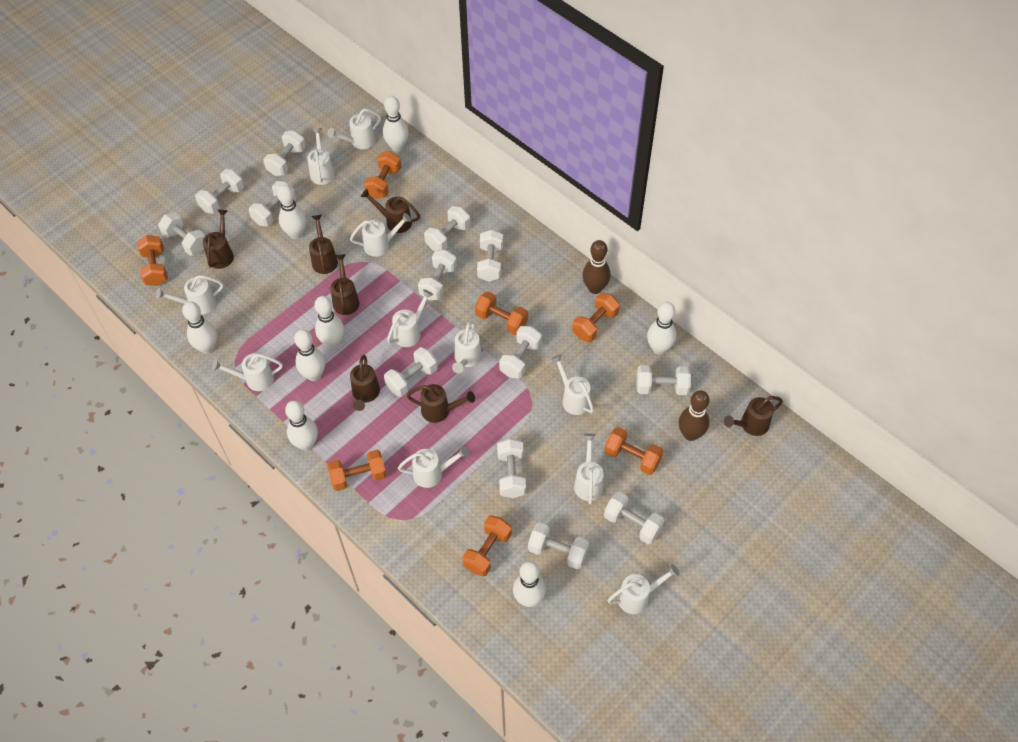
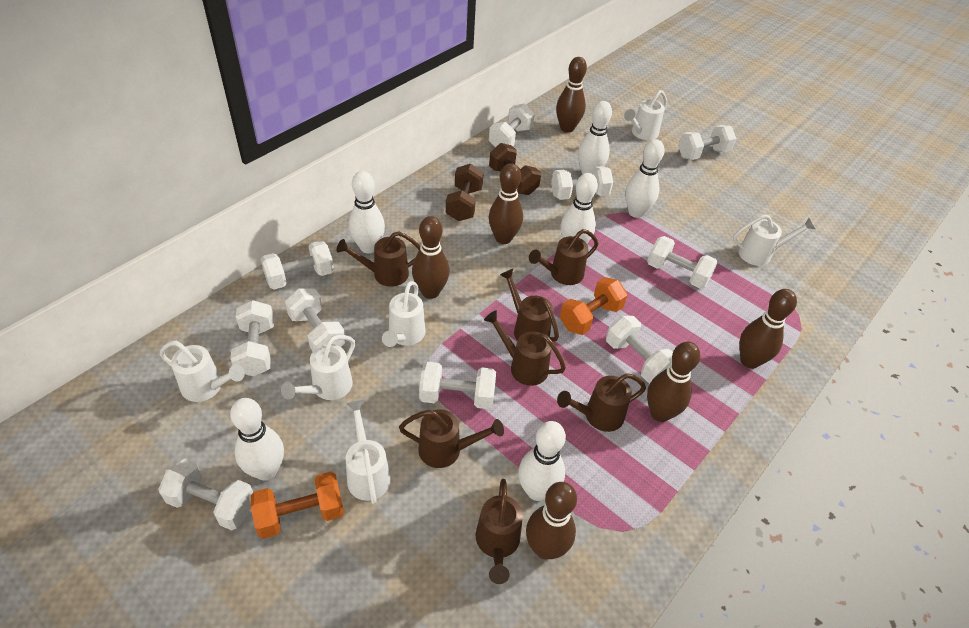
brown bowling pin: 2 -> 6
brown dumbbell: 0 -> 2
orange dumbbell: 7 -> 2
white bowling pin: 8 -> 6
white dumbbell: 13 -> 10
white watering can: 11 -> 6

